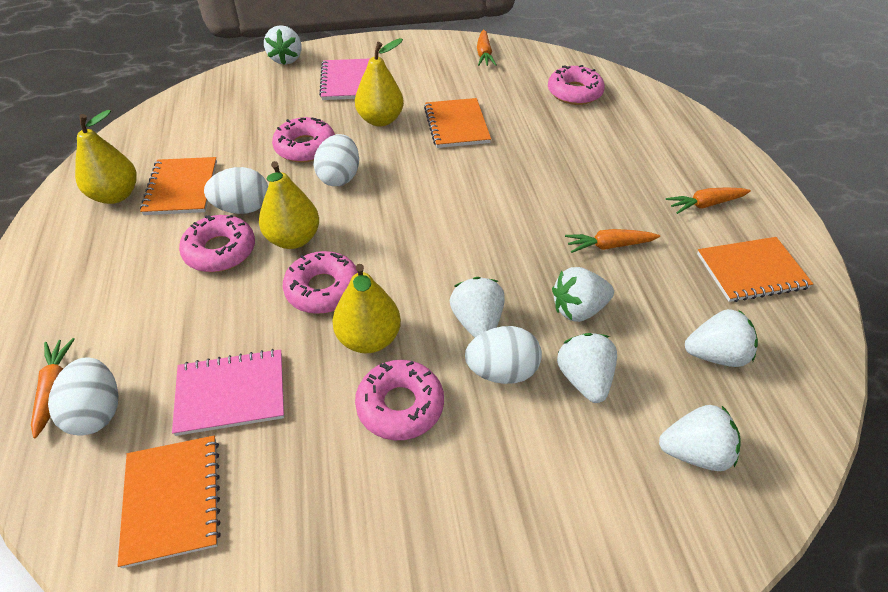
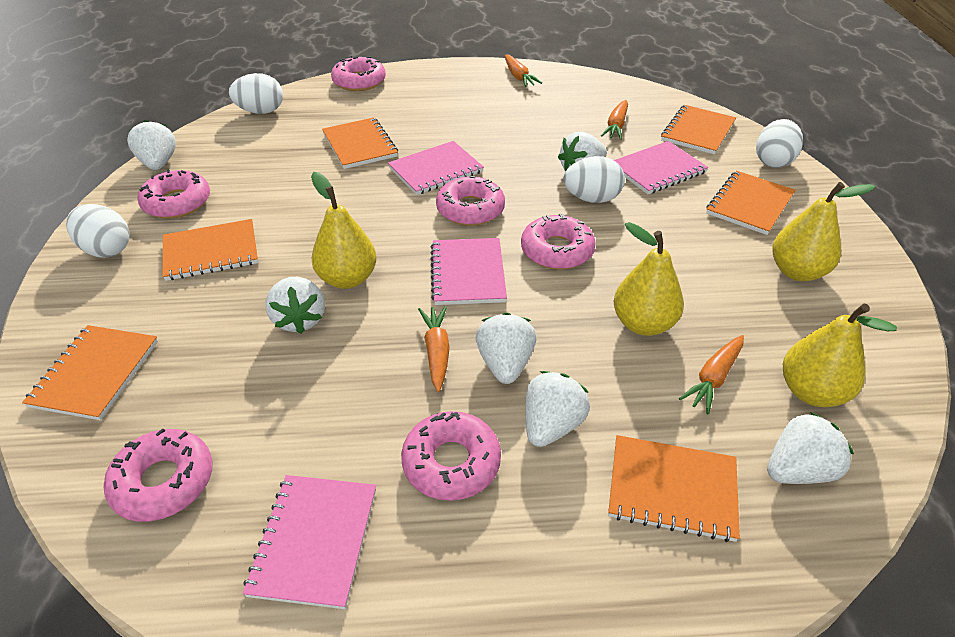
orange notebook: 4 -> 6
pink donut: 5 -> 6
pink notebook: 2 -> 4

